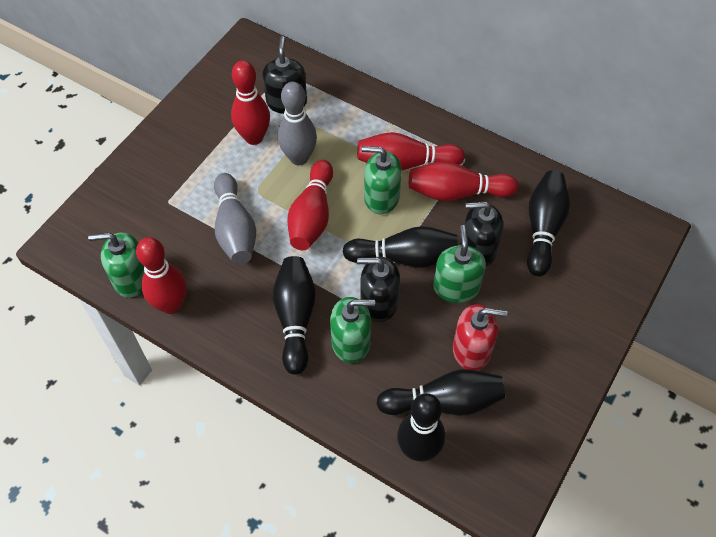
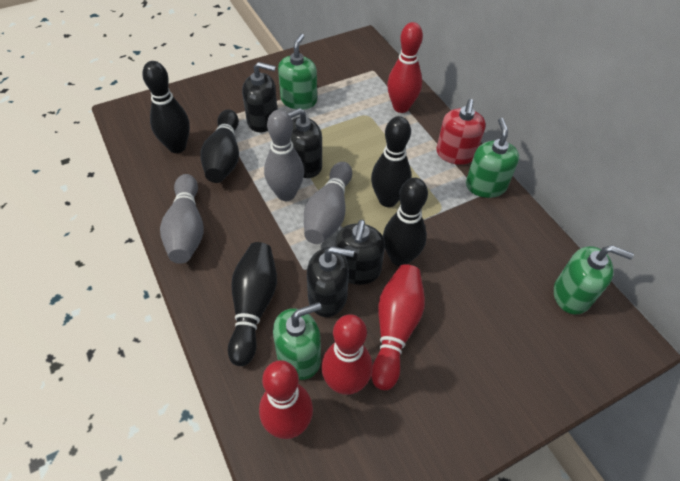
black soap dispenser: 3 -> 4
grey bowling pin: 2 -> 3
red bowling pin: 5 -> 4

